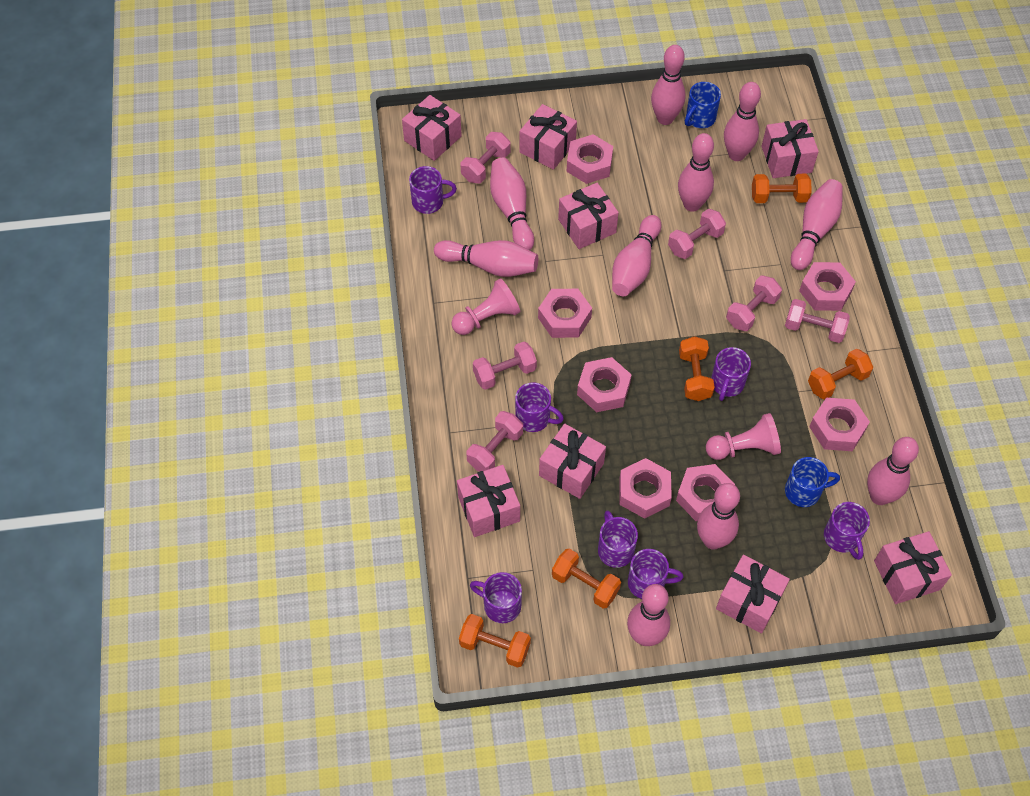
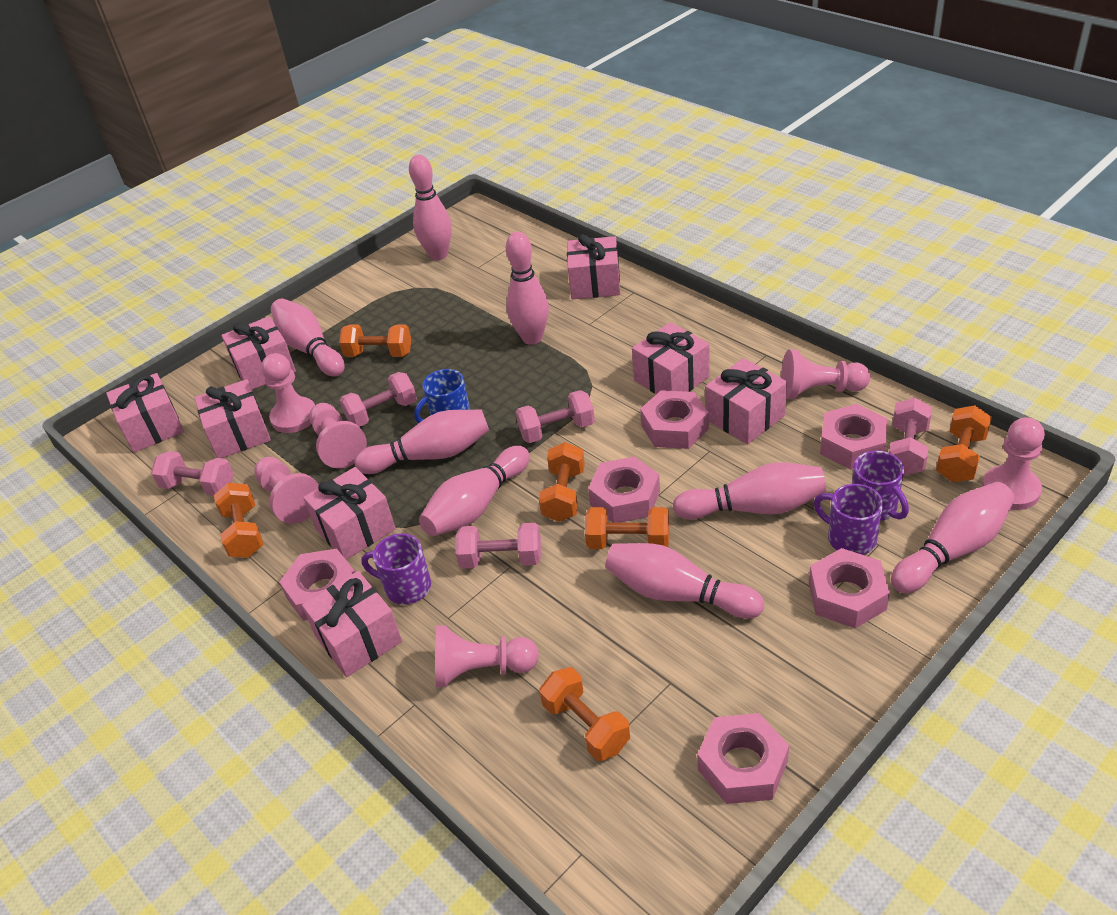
blue mug: 2 -> 1
orange dumbbell: 5 -> 6
pink bowling pin: 10 -> 8
pink dumbbell: 6 -> 5
pink nut: 7 -> 6
pink pawn: 2 -> 6
purple mug: 7 -> 3

